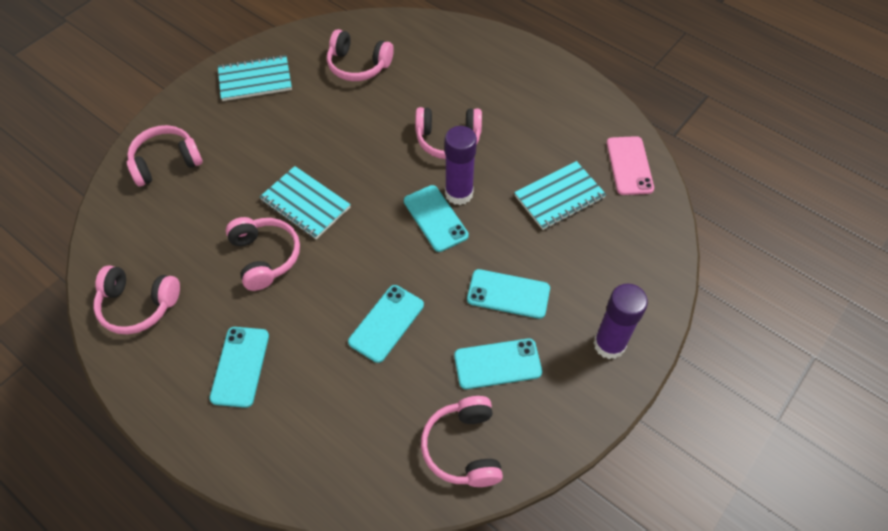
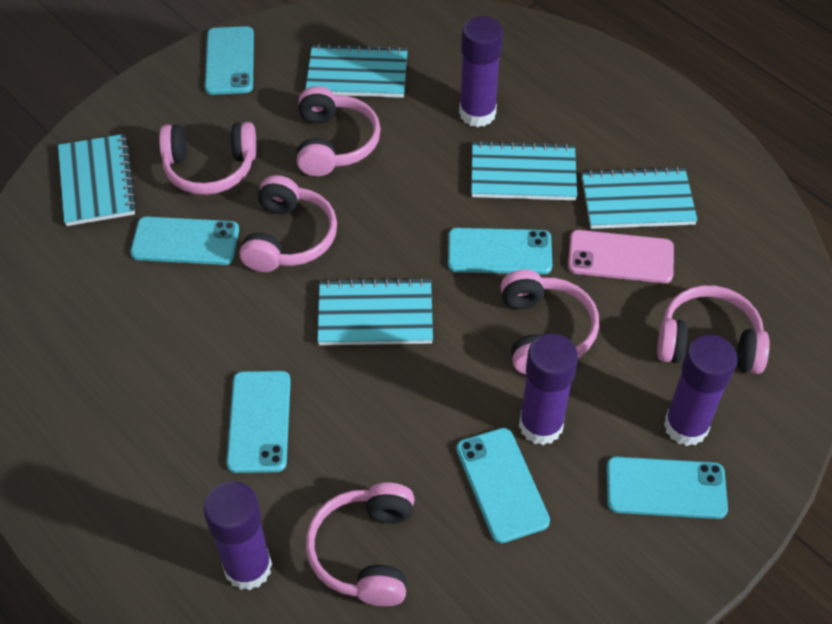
purple glue stick: 2 -> 4
turquoise notebook: 3 -> 5
turquoise phone: 5 -> 6

